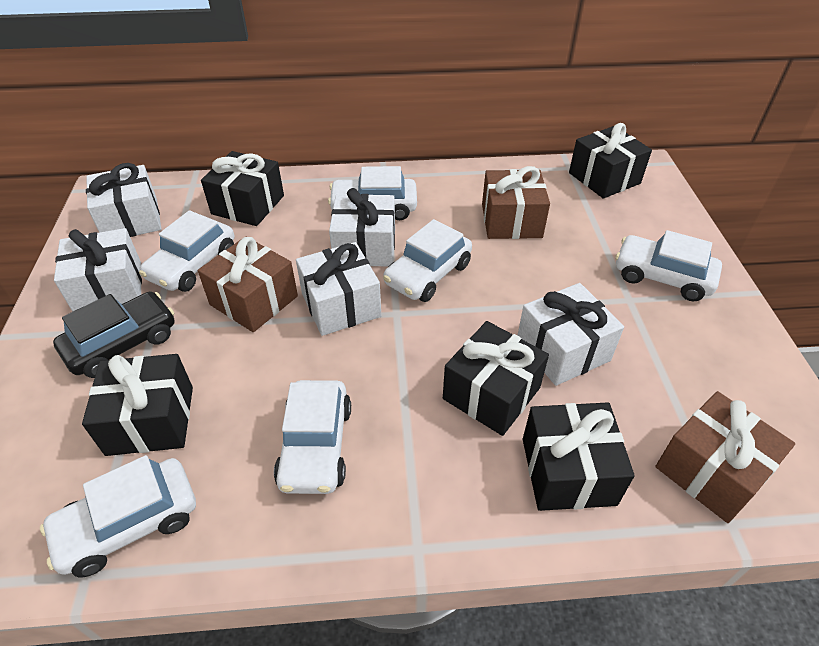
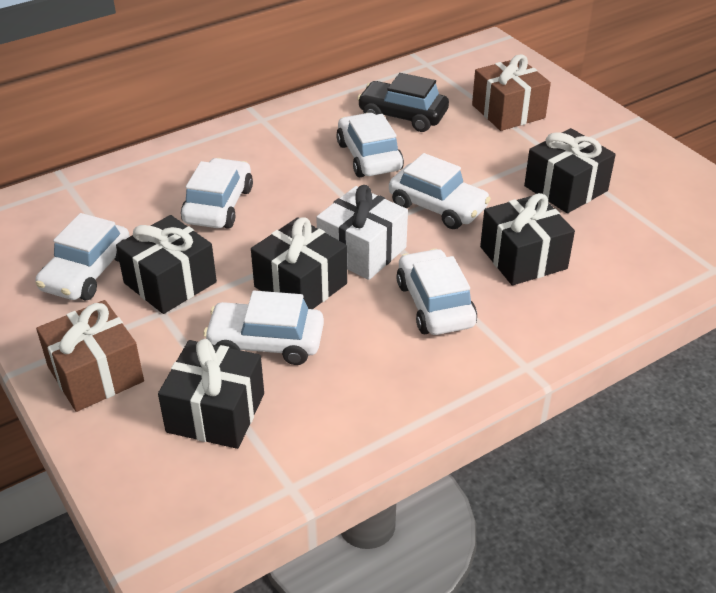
brown gift: 3 -> 2
white gift: 5 -> 1

